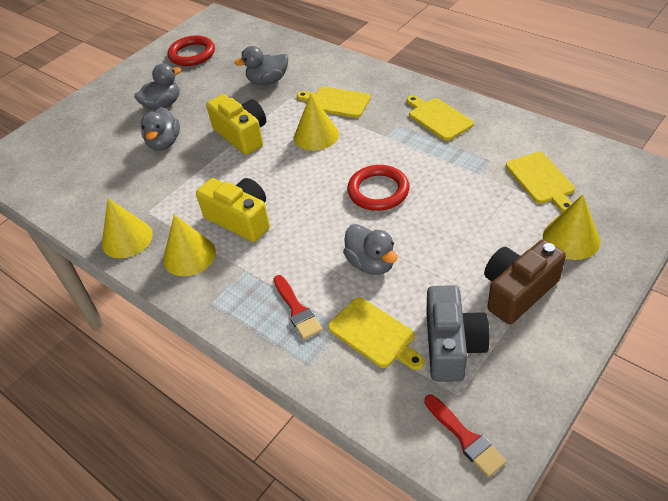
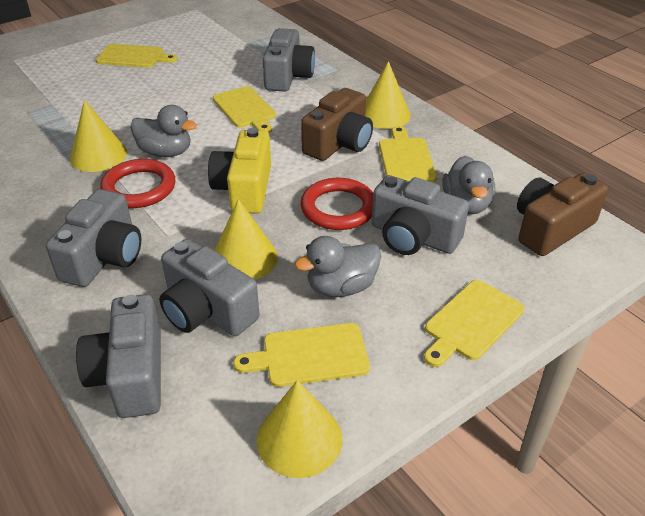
brown camera: 1 -> 2
grey camera: 1 -> 5
grey duck: 4 -> 3
red brush: 2 -> 0
yellow camera: 2 -> 1
yellow cutting board: 4 -> 5

